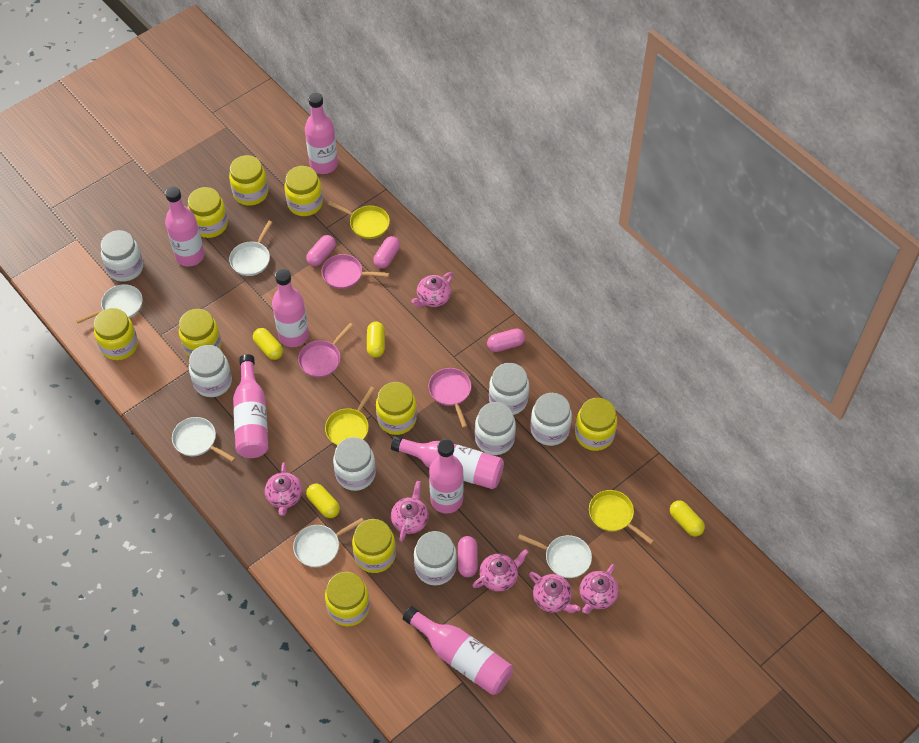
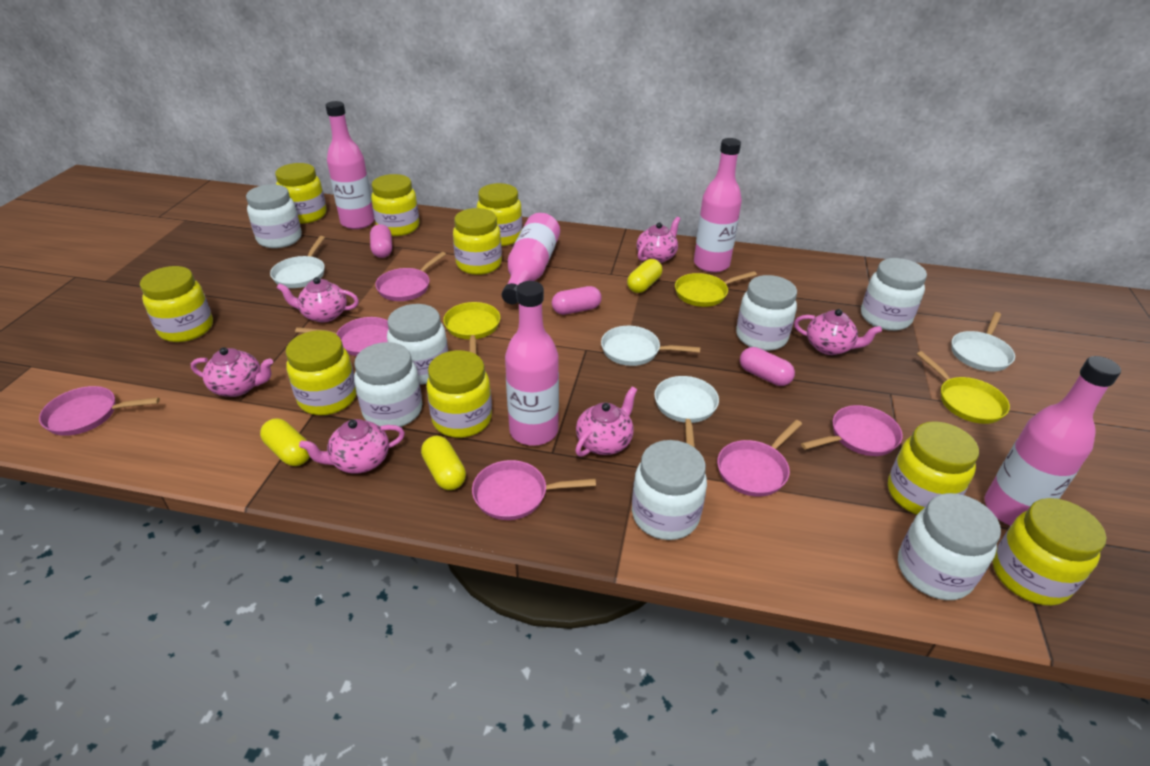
pink bottle: 7 -> 5
pink capsule: 4 -> 3
pink pan: 3 -> 6
white pan: 5 -> 4
yellow capsule: 4 -> 3

